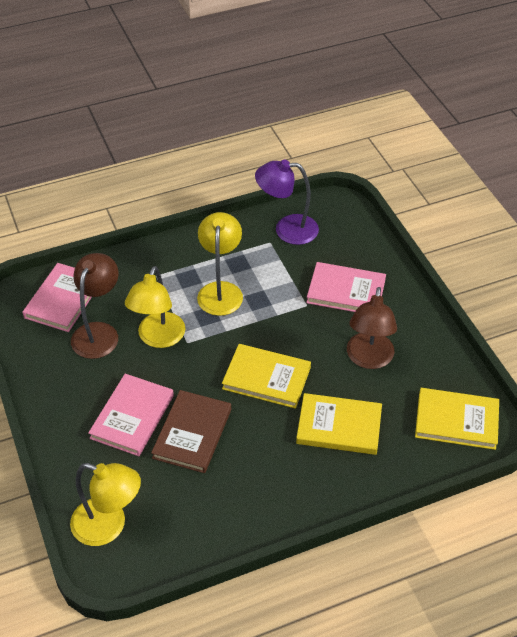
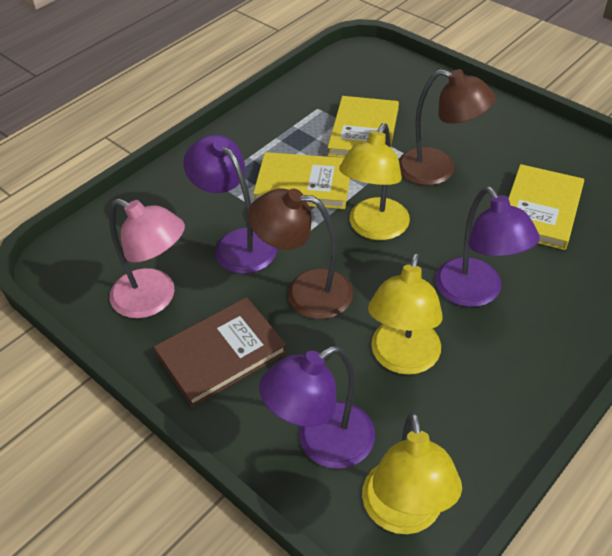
pink book: 3 -> 0
pink lamp: 0 -> 1
purple lamp: 1 -> 3

